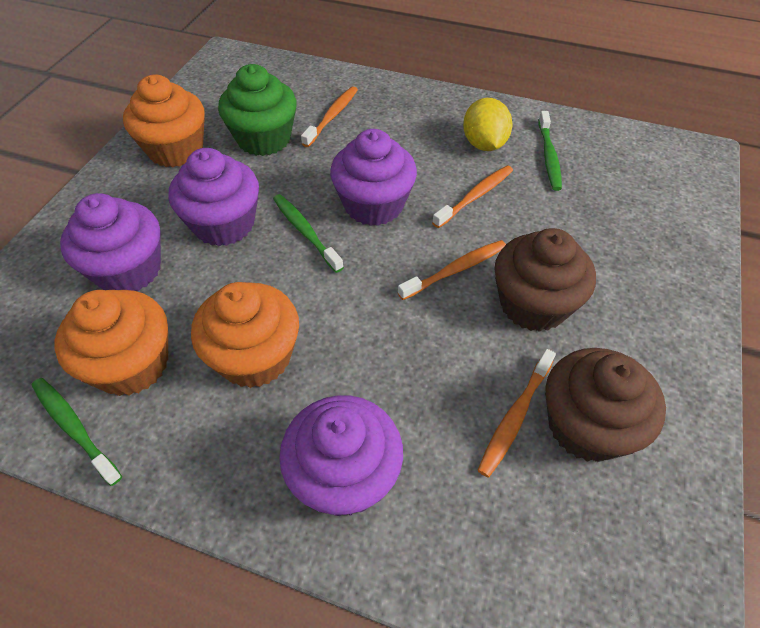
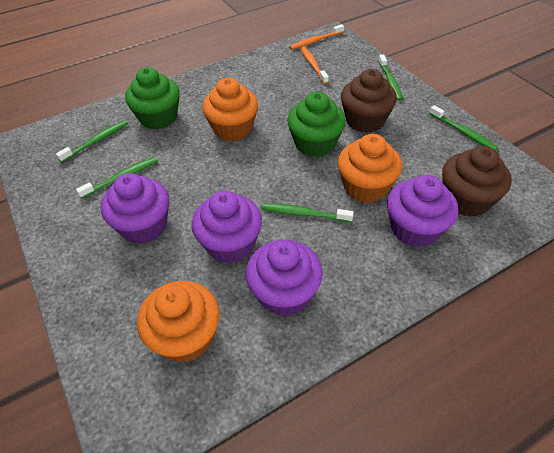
green cupcake: 1 -> 2
green toothbrush: 3 -> 5
orange toothbrush: 4 -> 2
yellow lemon: 1 -> 0

